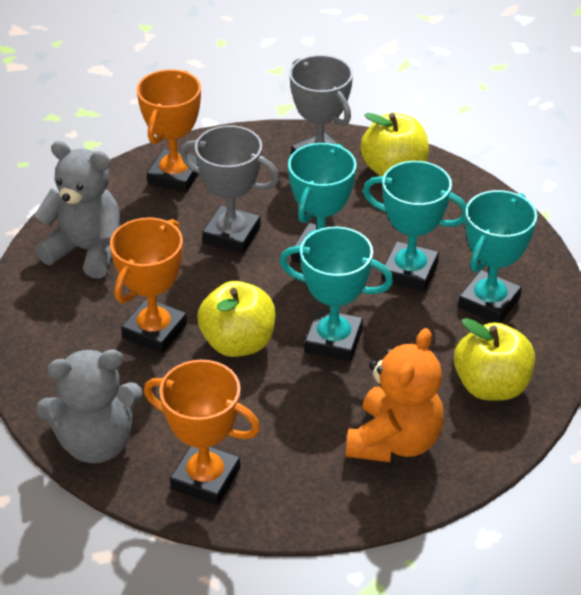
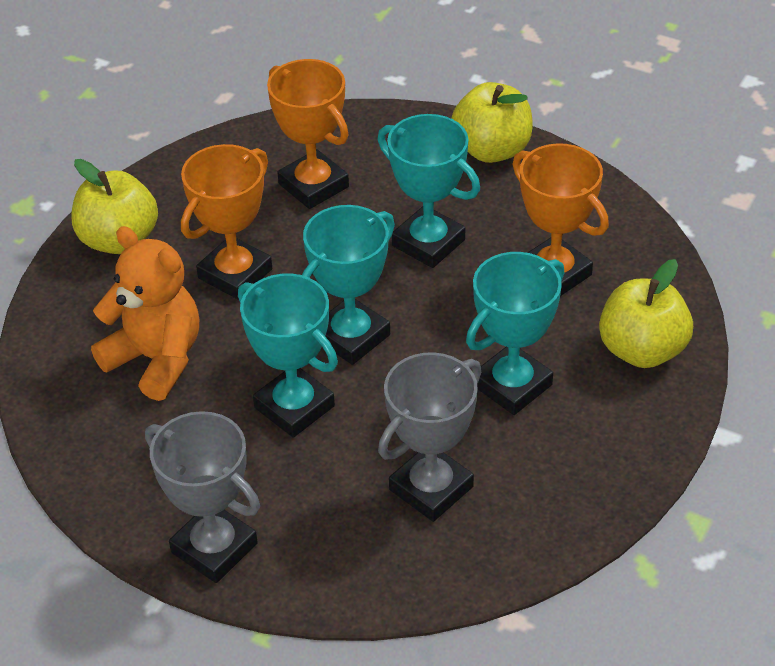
grey teddy bear: 2 -> 0

